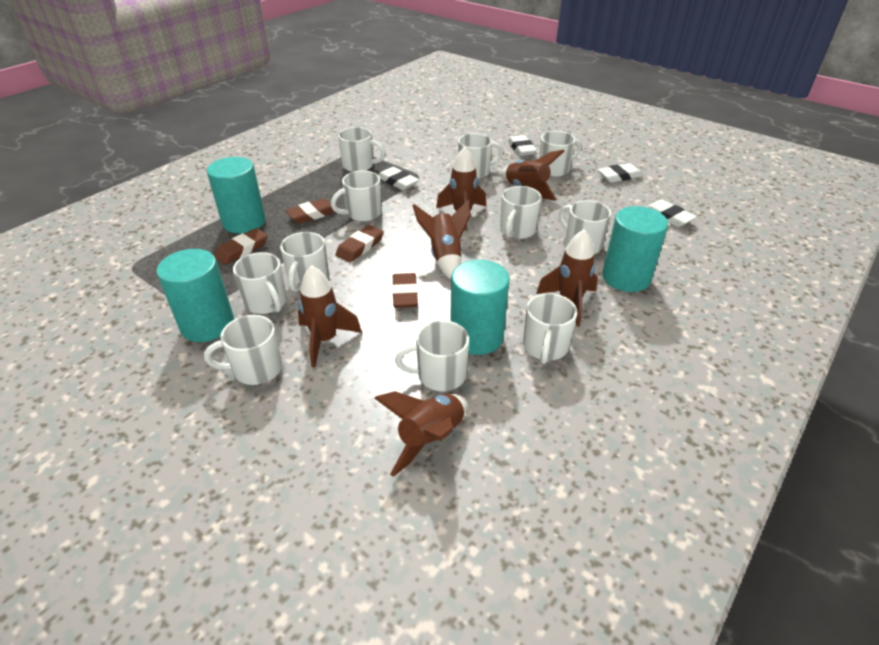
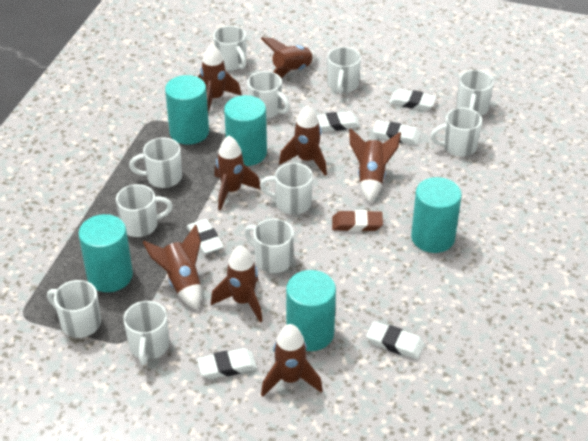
brown eraser: 4 -> 1
brown rocket: 6 -> 8
turquoise cylinder: 4 -> 5
white eraser: 4 -> 6

